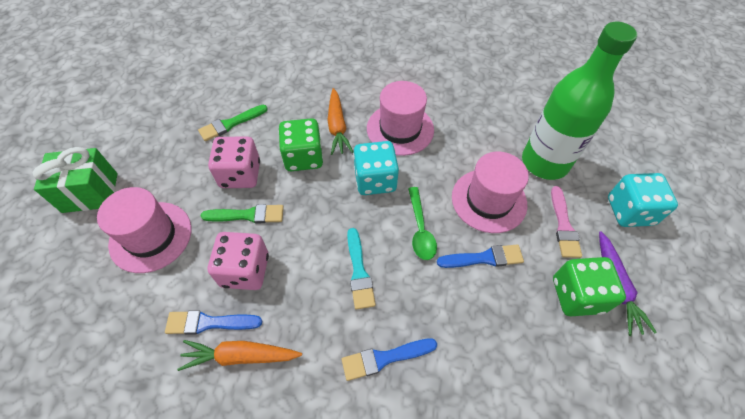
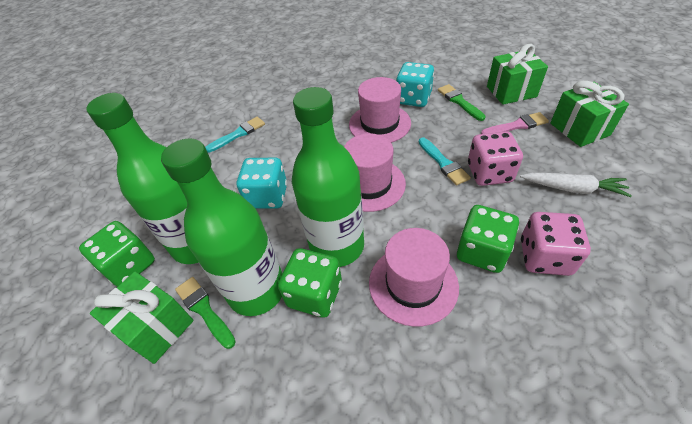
blue brush: 3 -> 0
green bottle: 1 -> 3
green dice: 2 -> 3
green gift: 1 -> 3
green spoon: 1 -> 0
orange carrot: 2 -> 0
purple carrot: 1 -> 0
turquoise brush: 1 -> 2
white carrot: 0 -> 1

